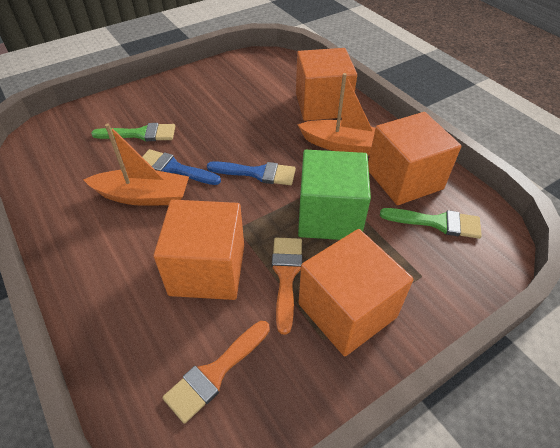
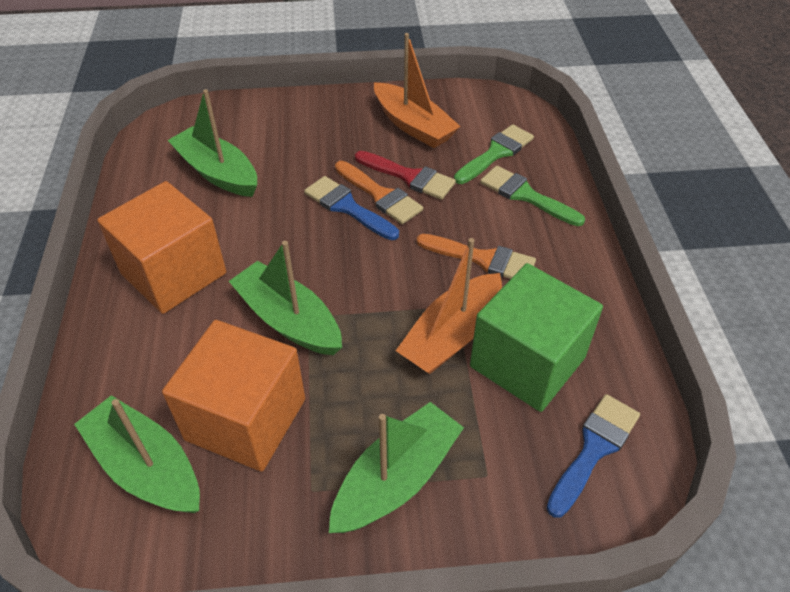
green boat: 0 -> 4
orange cube: 4 -> 2
red brush: 0 -> 1

